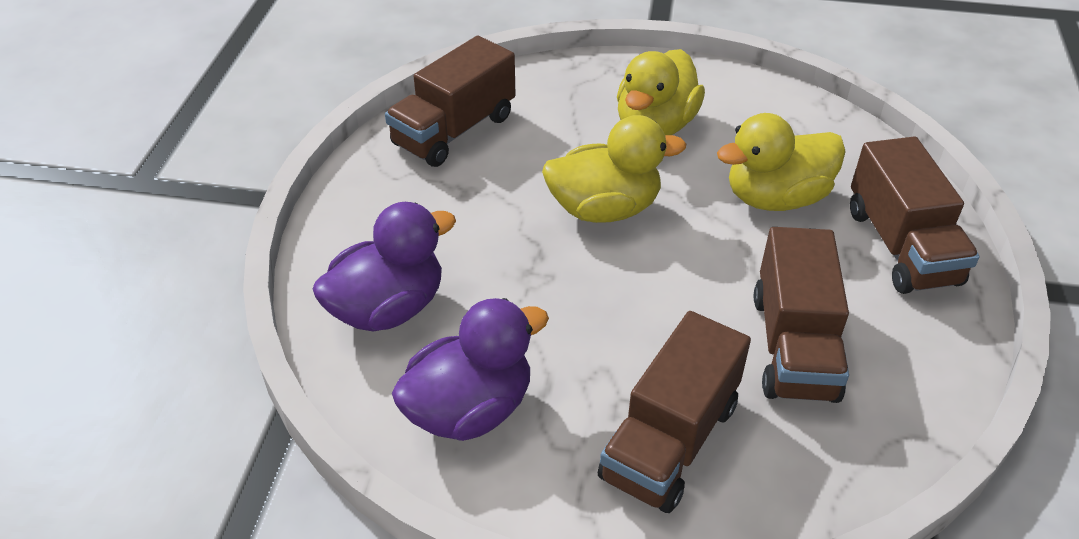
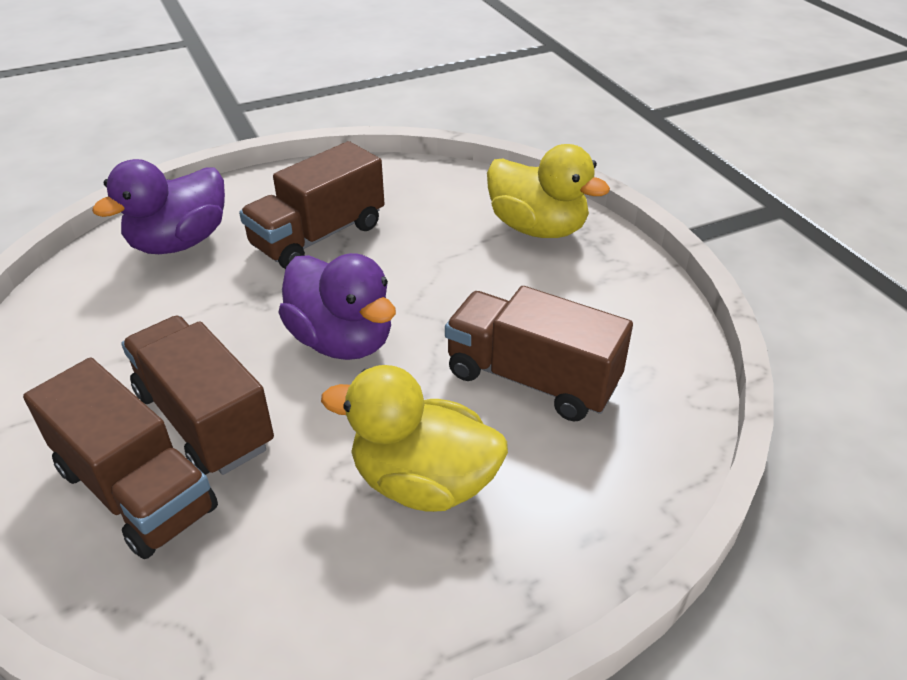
yellow duck: 3 -> 2

